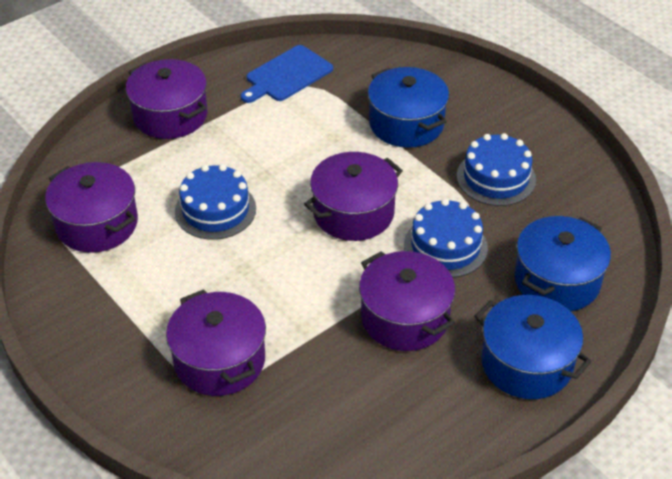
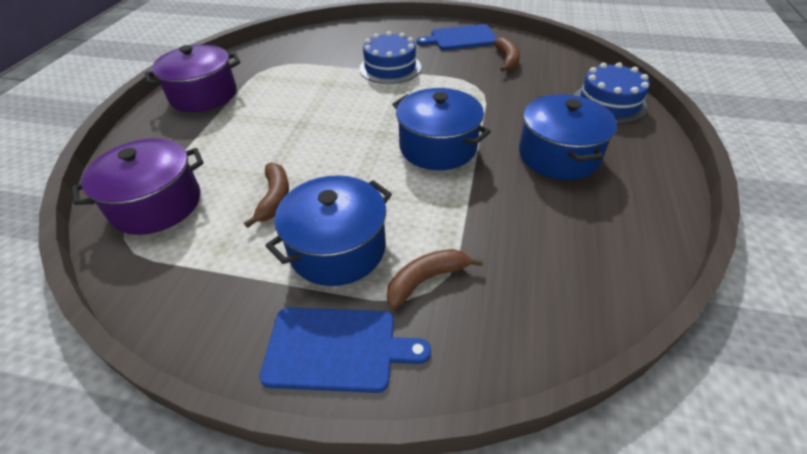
blue cake: 3 -> 2
blue cutting board: 1 -> 2
brown banana: 0 -> 3
purple pot: 5 -> 2

